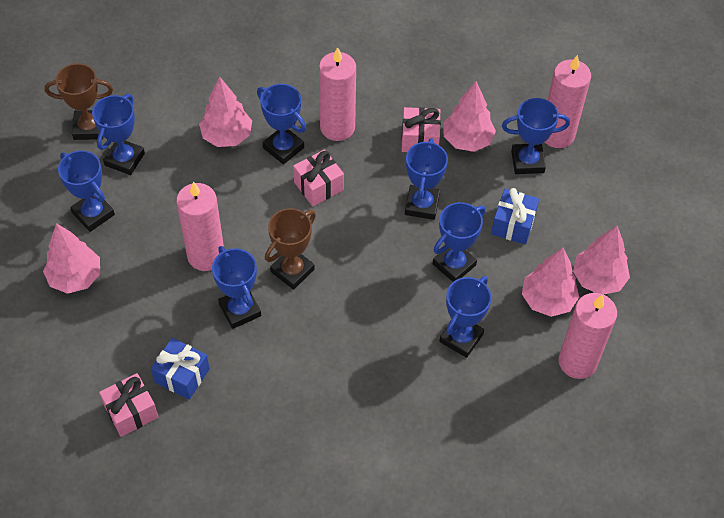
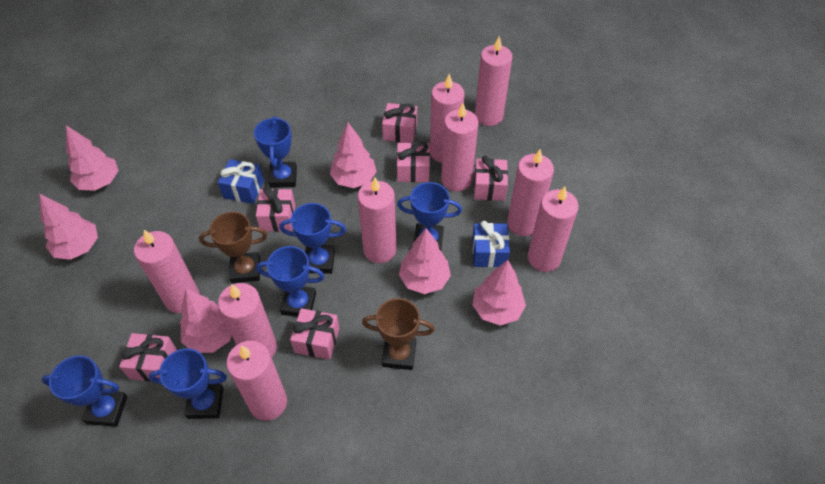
blue trophy: 8 -> 6
pink candle: 4 -> 9
pink gift: 3 -> 6
pink tree: 5 -> 6

